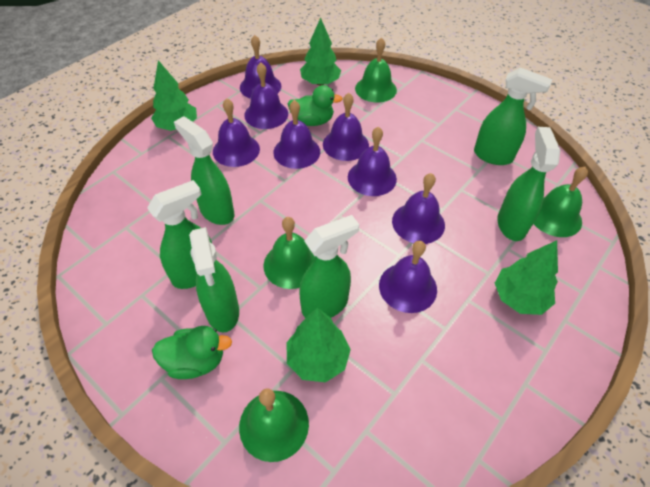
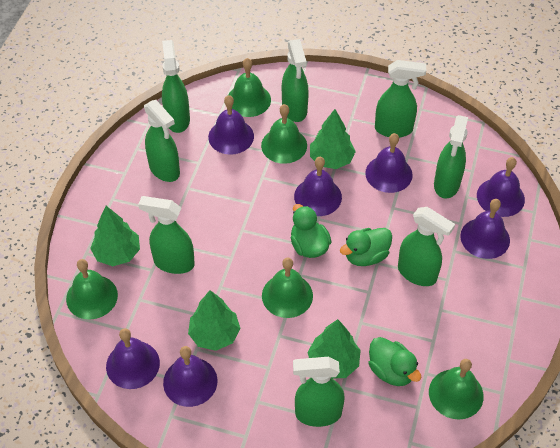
green bell: 4 -> 5
green duck: 2 -> 3
green spray bottle: 6 -> 8
purple bell: 8 -> 7

